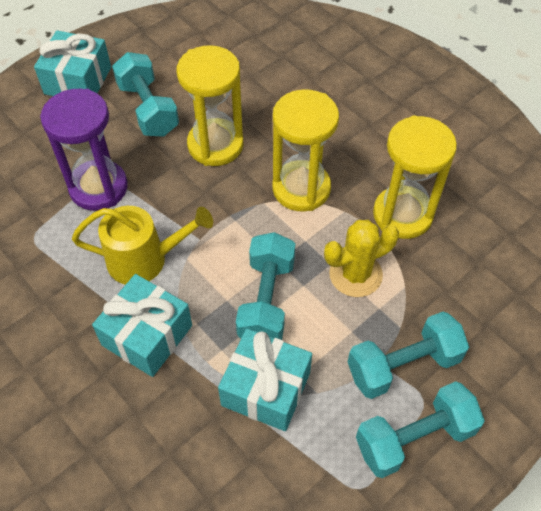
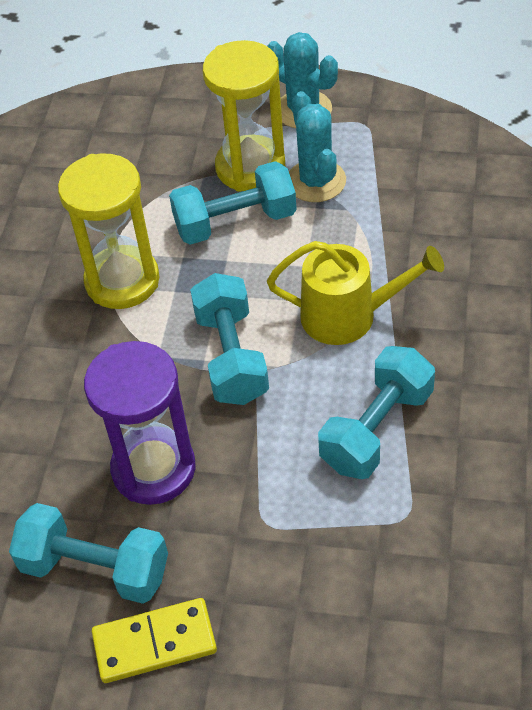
turquoise cactus: 0 -> 2
turquoise gift: 3 -> 0
yellow cactus: 1 -> 0
yellow domino: 0 -> 1
yellow hourglass: 3 -> 2

